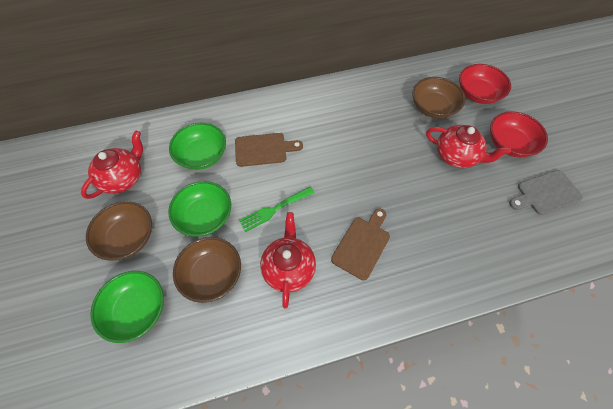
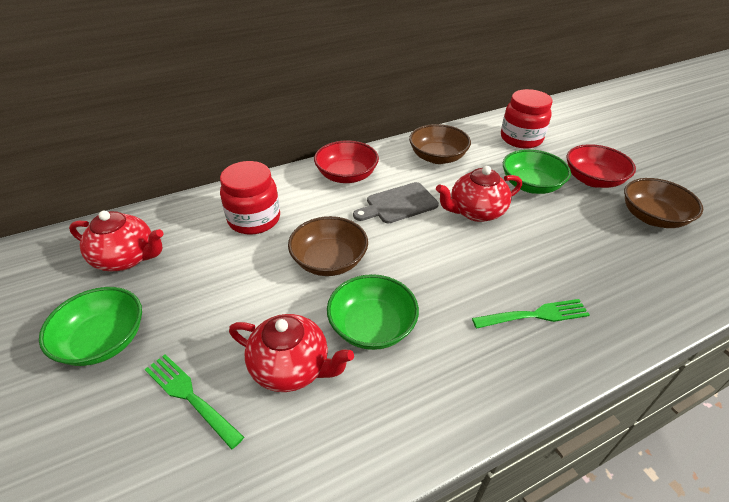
brown cutting board: 2 -> 0
green fork: 1 -> 2
red jar: 0 -> 2

